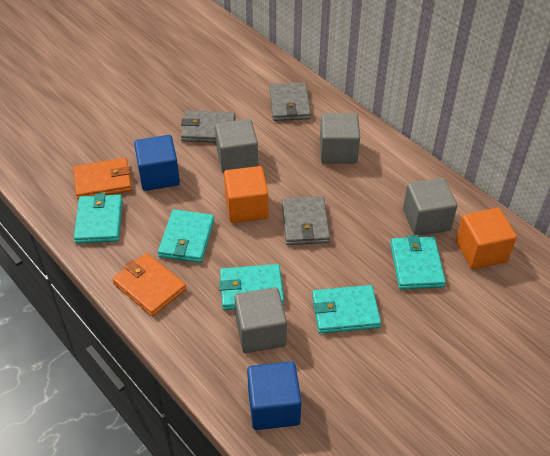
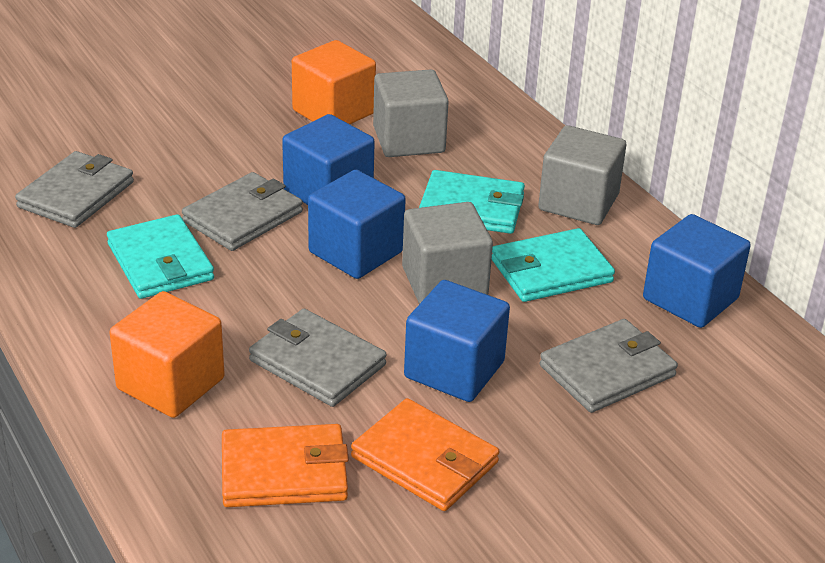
blue cube: 2 -> 4
grey cube: 4 -> 3
grey wallet: 3 -> 4
turquoise wallet: 5 -> 3

